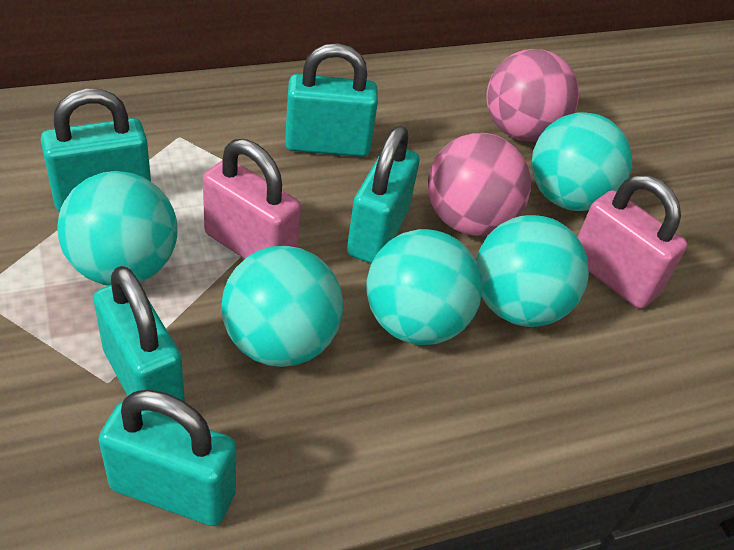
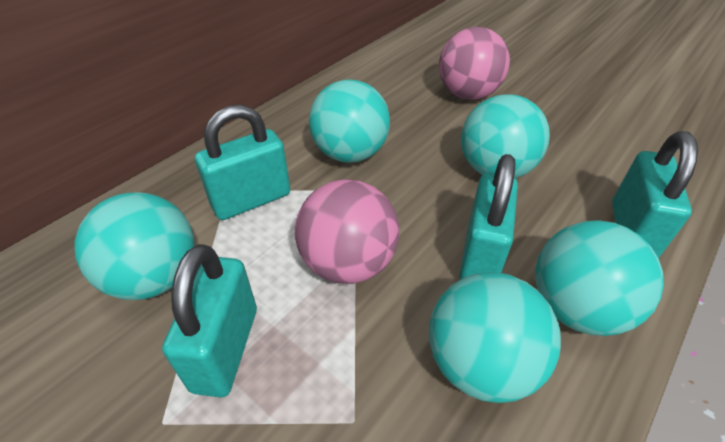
pink padlock: 2 -> 0
turquoise padlock: 5 -> 4

